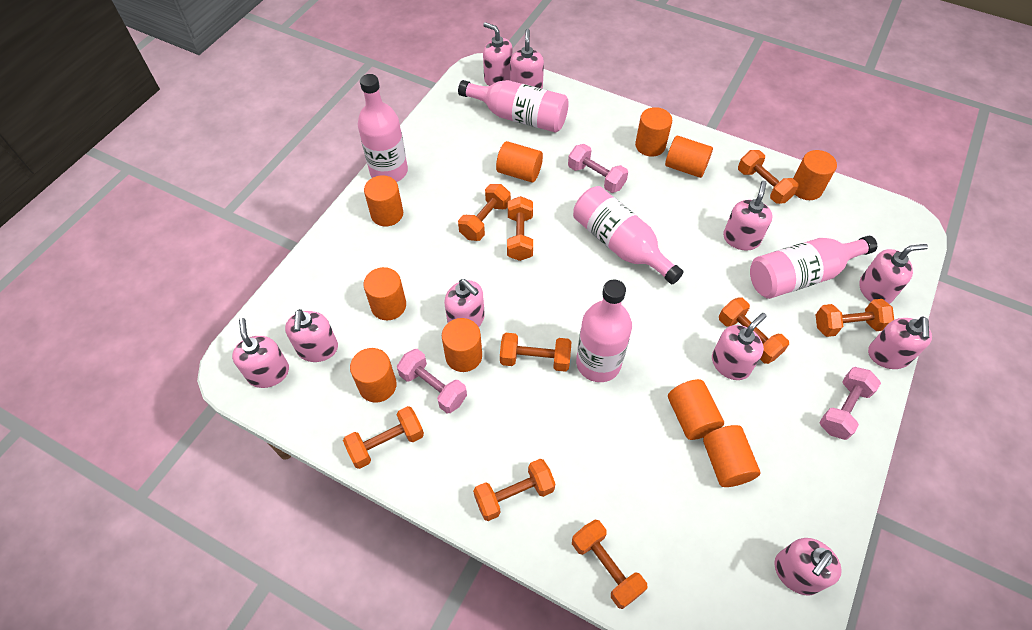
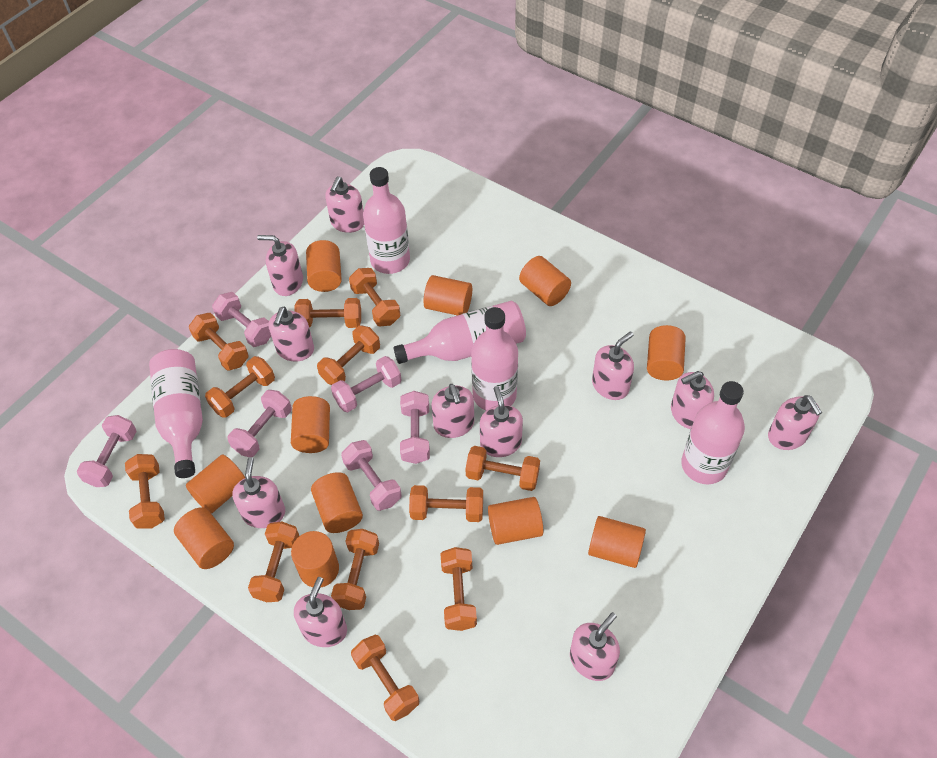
orange cylinder: 10 -> 11
orange dumbbell: 9 -> 12
pink dumbbell: 3 -> 6
pink soap dispenser: 10 -> 11

